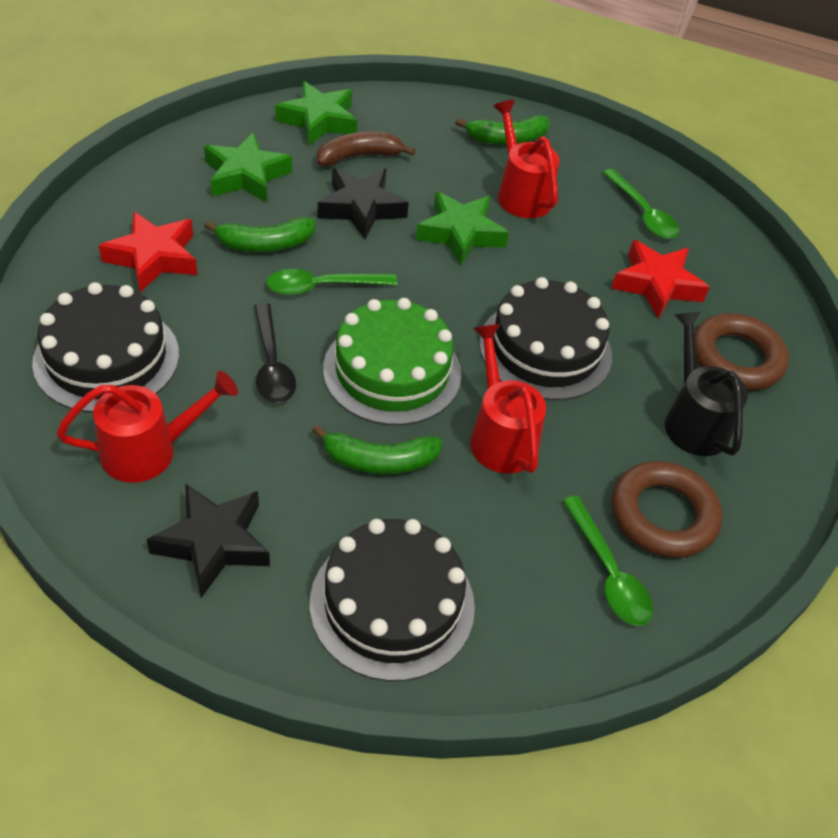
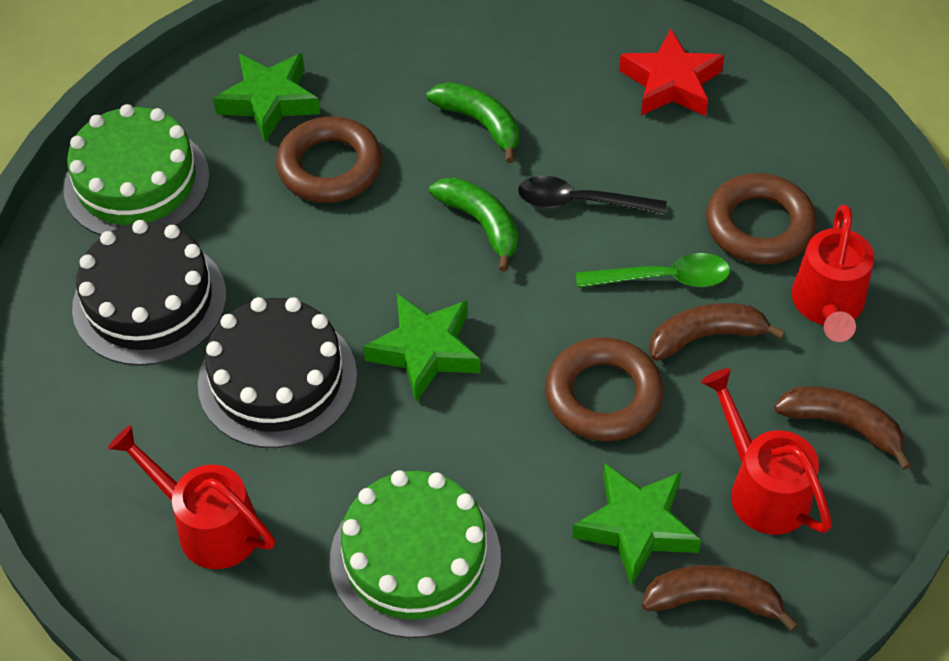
black cake: 3 -> 2
black star: 2 -> 0
black watering can: 1 -> 0
brown banana: 1 -> 3
brown ring: 2 -> 3
green banana: 3 -> 2
green cake: 1 -> 2
green spoon: 3 -> 1
red star: 2 -> 1

